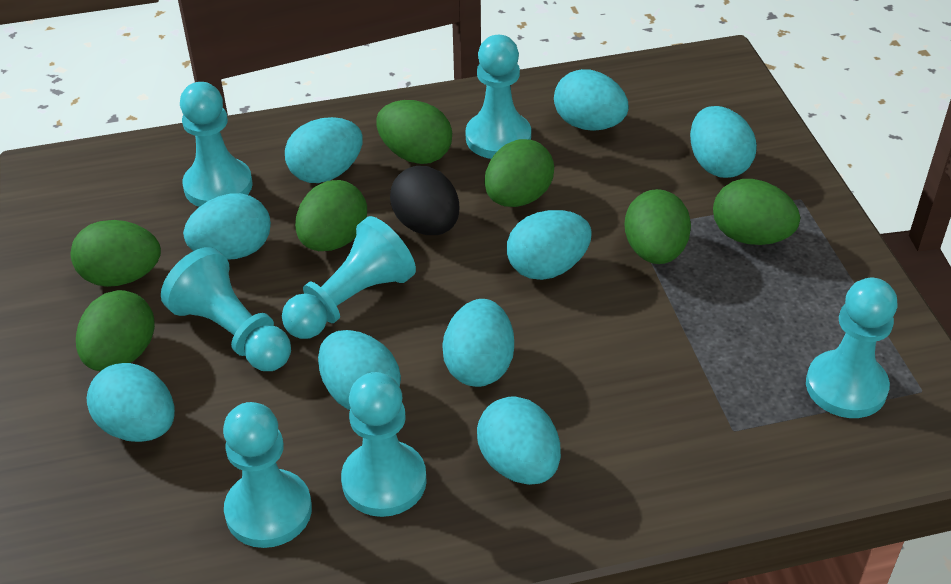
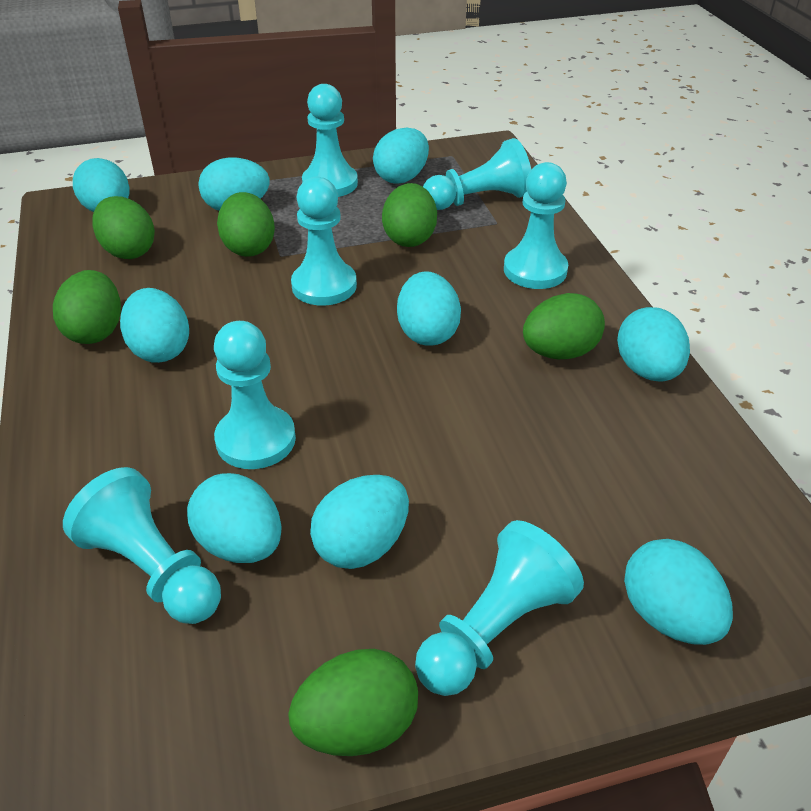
black egg: 1 -> 0
green egg: 7 -> 6

